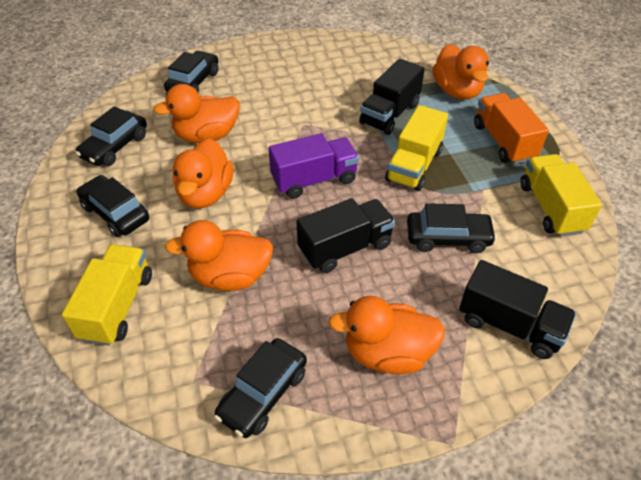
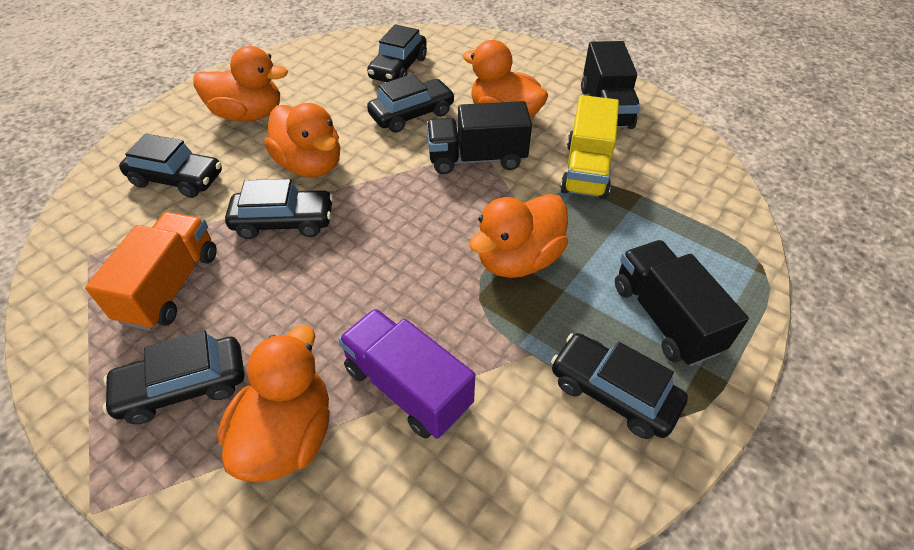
black car: 5 -> 6
yellow truck: 3 -> 1

